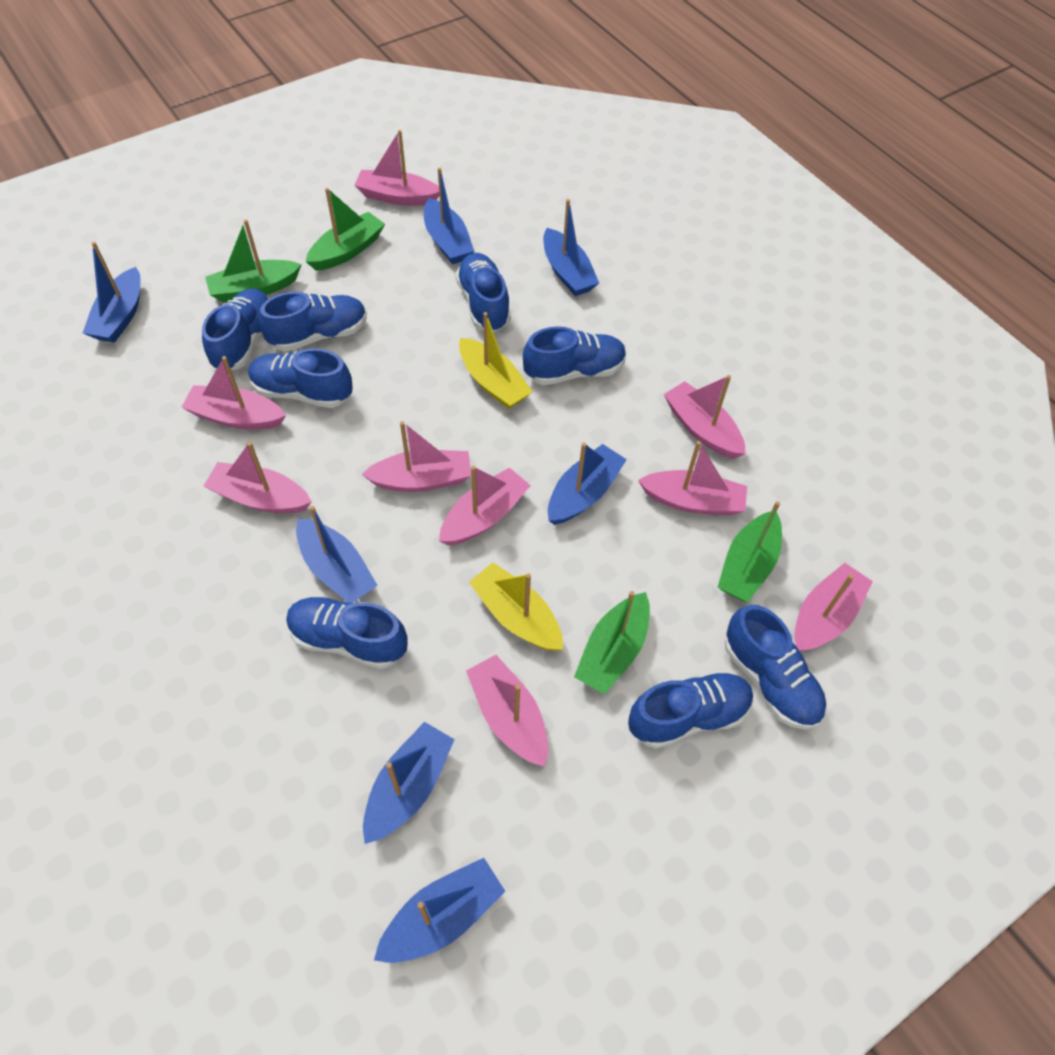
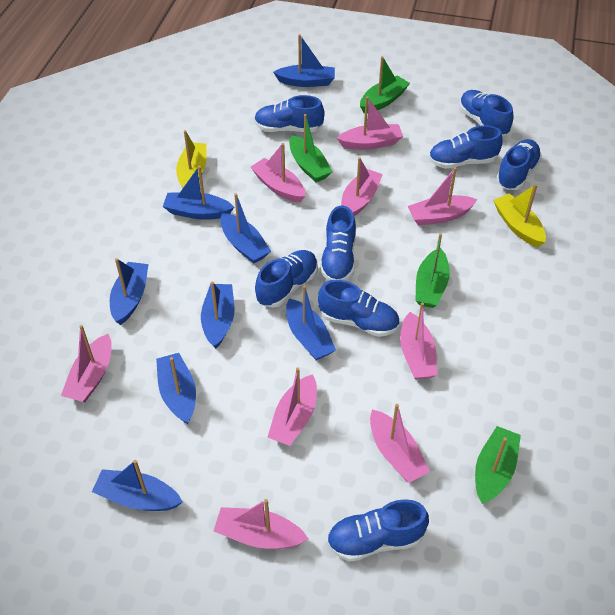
blue boat: 7 -> 8

